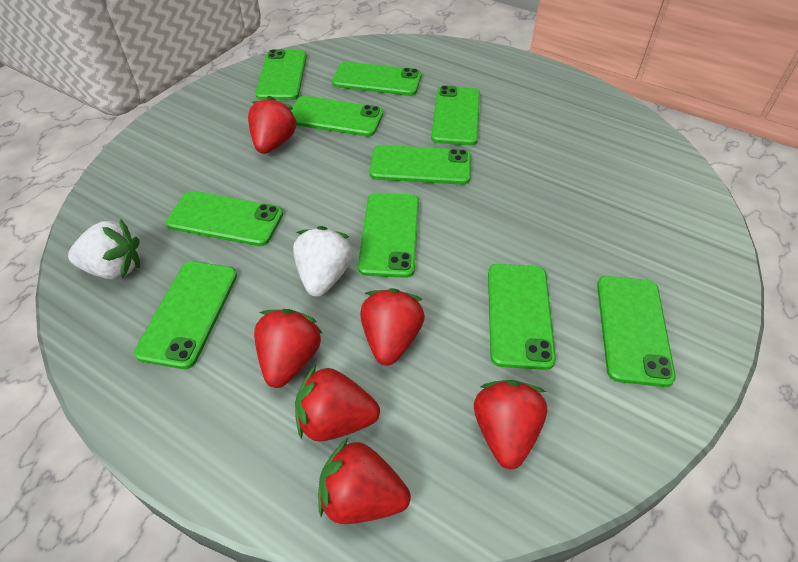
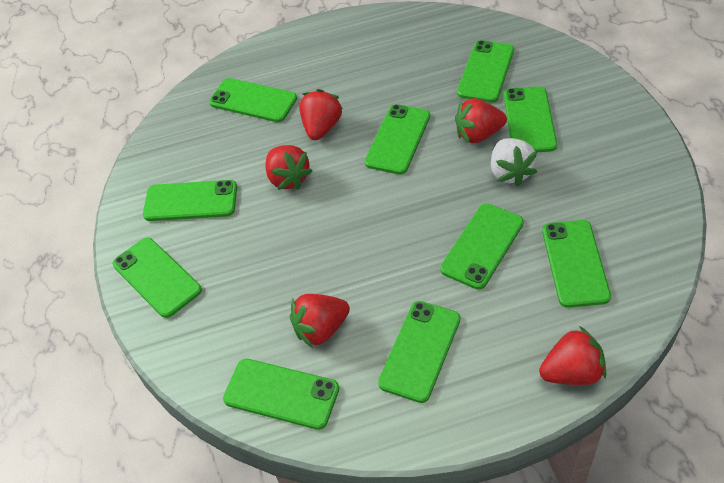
red strawberry: 6 -> 5
white strawberry: 2 -> 1

